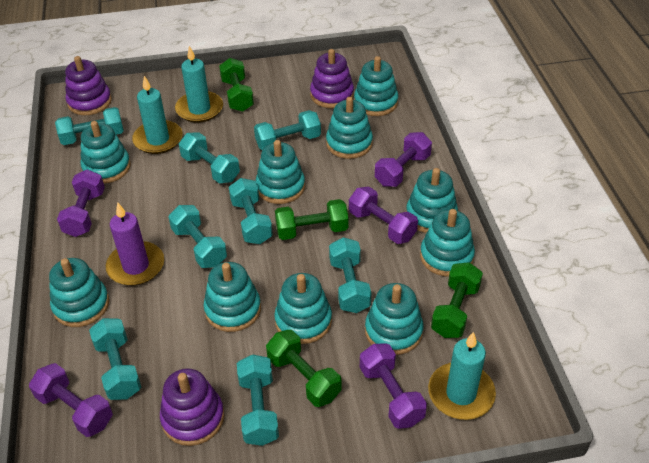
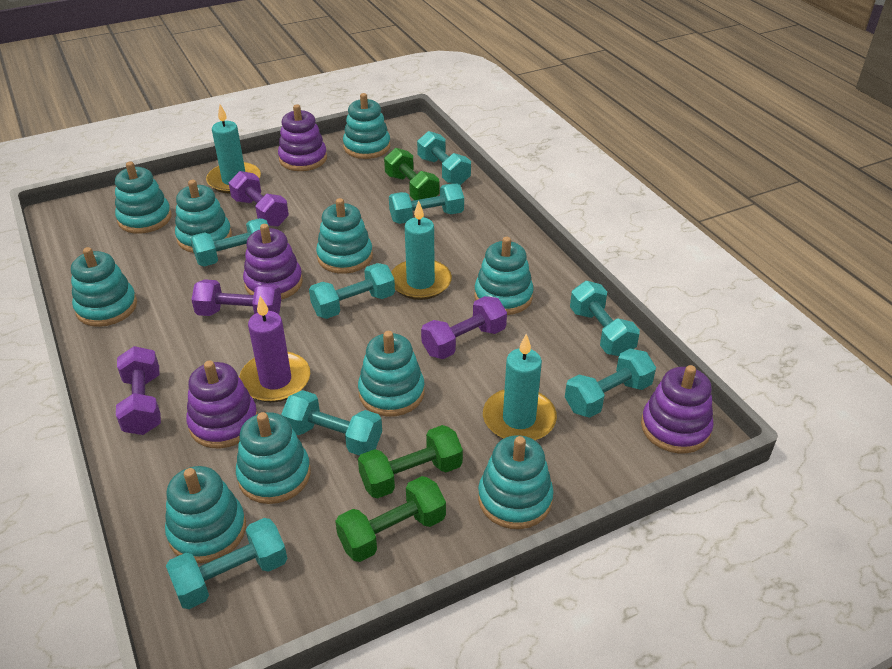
green dumbbell: 4 -> 3
purple dumbbell: 5 -> 4
purple stacking toy: 3 -> 4

